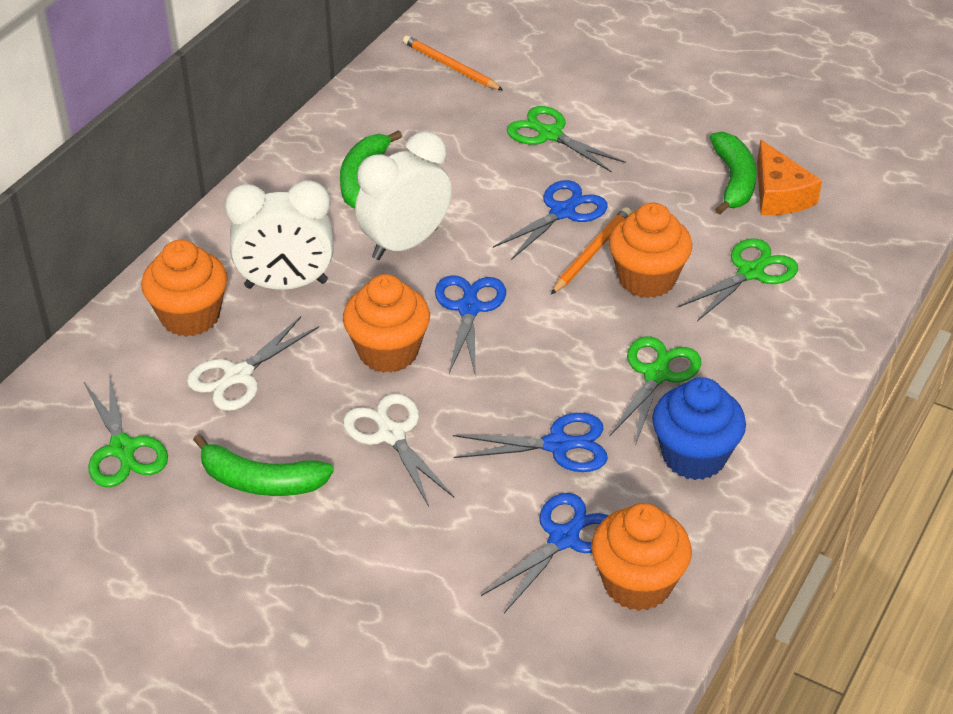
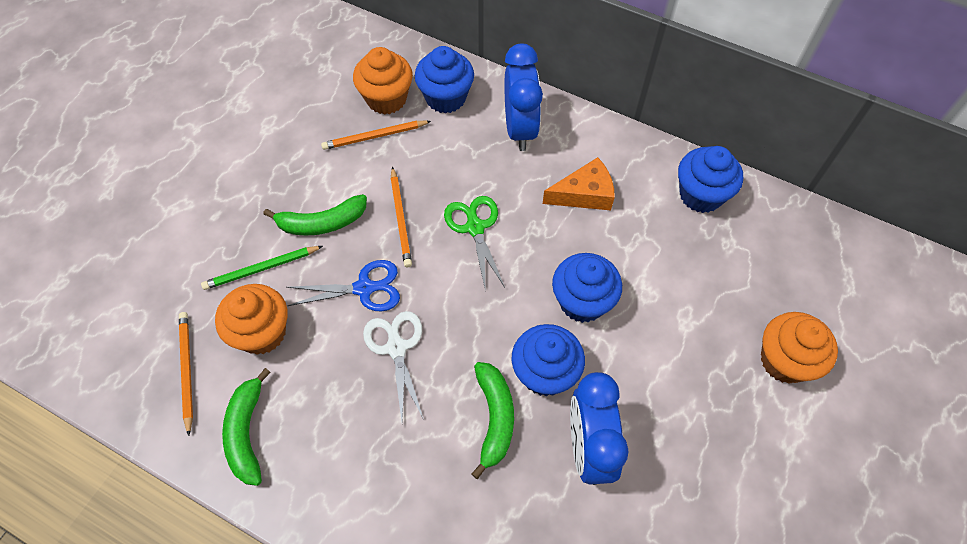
blue clock: 0 -> 2
blue cupcake: 1 -> 4
blue scissors: 4 -> 1
green pencil: 0 -> 1
green scissors: 4 -> 1
orange cupcake: 4 -> 3
orange pencil: 2 -> 3
white clock: 2 -> 0
white scissors: 2 -> 1

